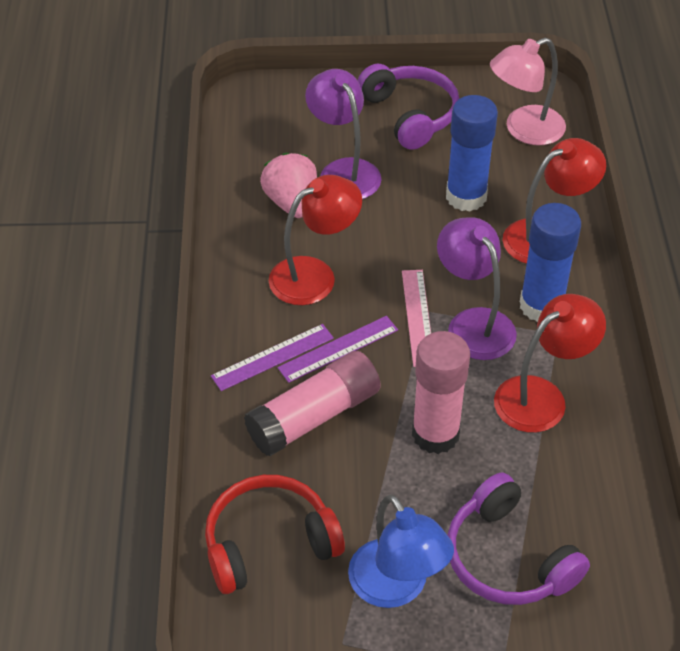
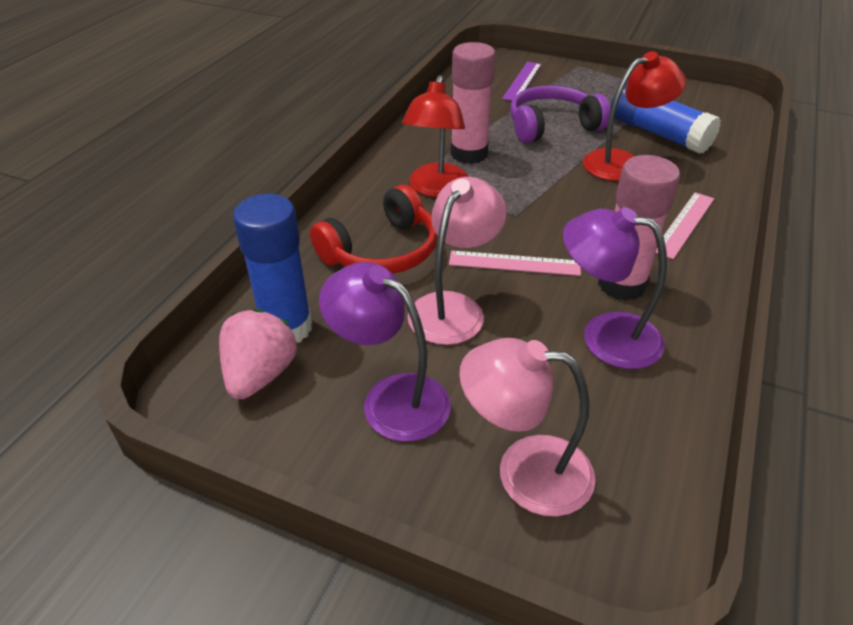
blue lamp: 1 -> 0
pink lamp: 1 -> 2
pink ruler: 1 -> 2
purple headphones: 2 -> 1
purple ruler: 2 -> 1
red lamp: 3 -> 2

